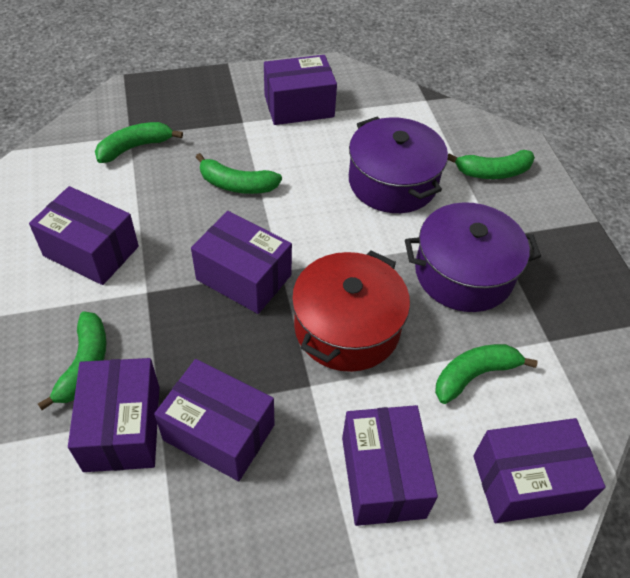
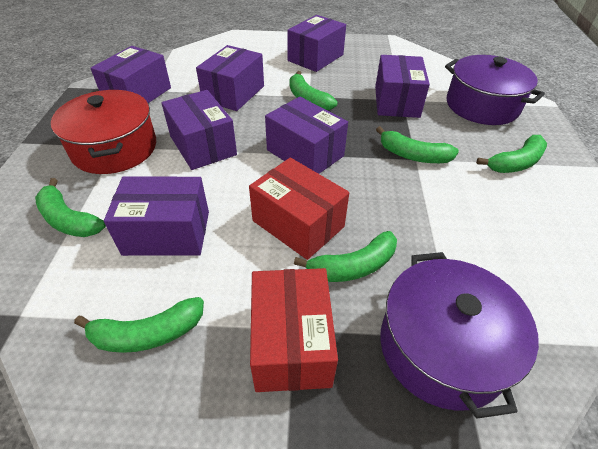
green banana: 5 -> 6
red box: 0 -> 2

